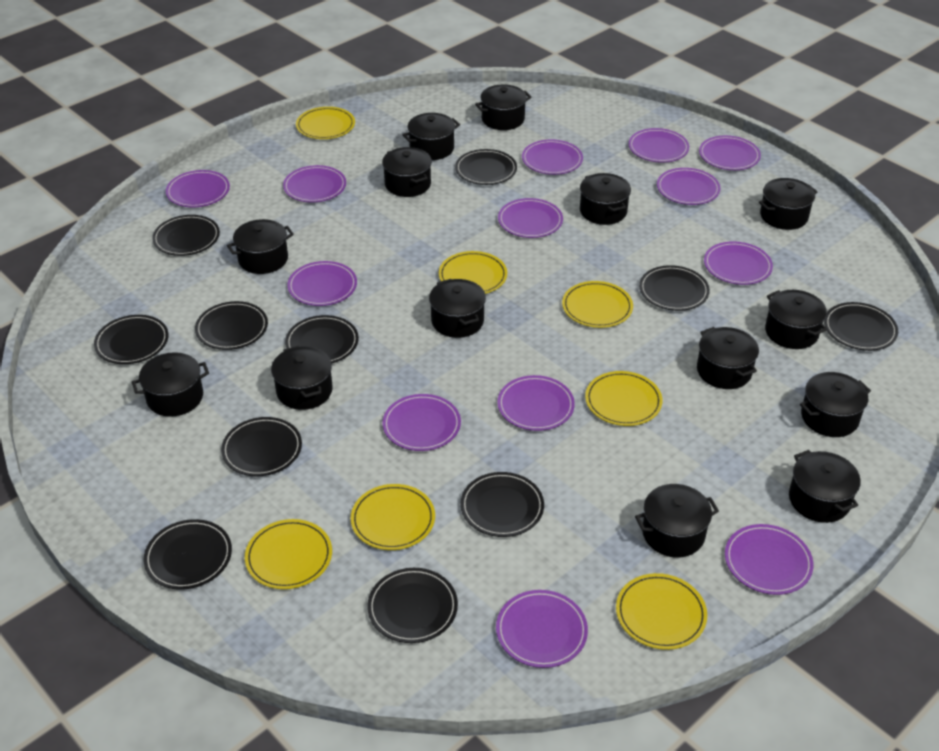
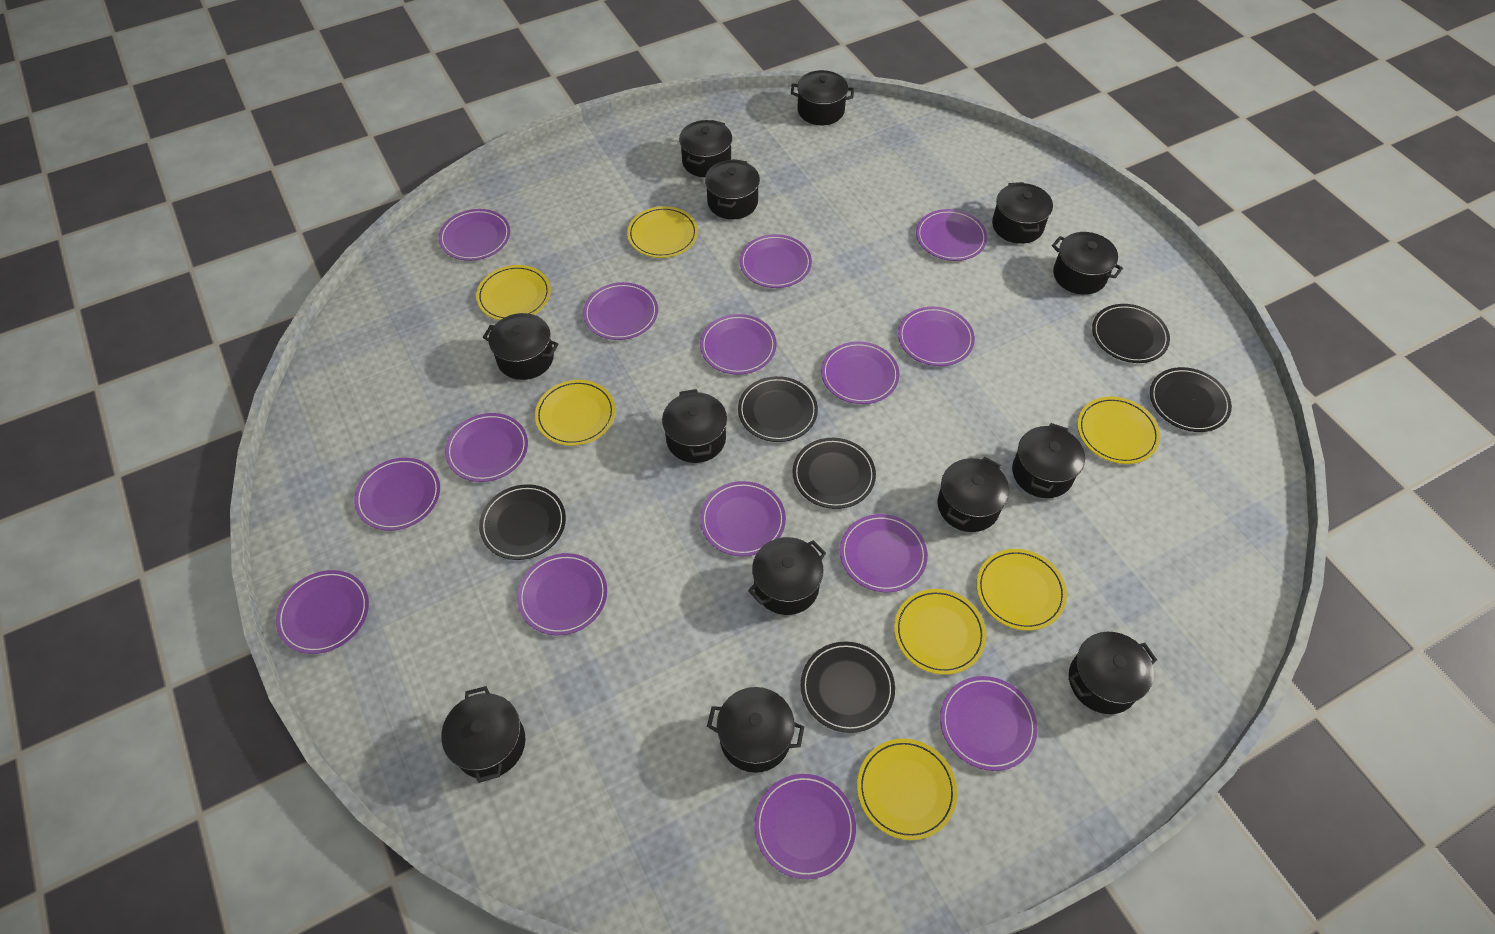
black plate: 11 -> 6
black pot: 14 -> 13
purple plate: 13 -> 15

